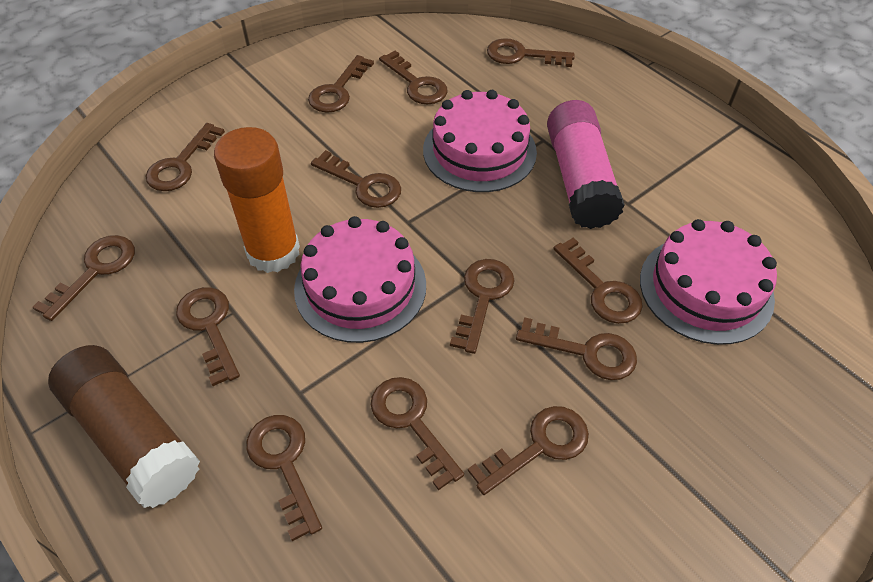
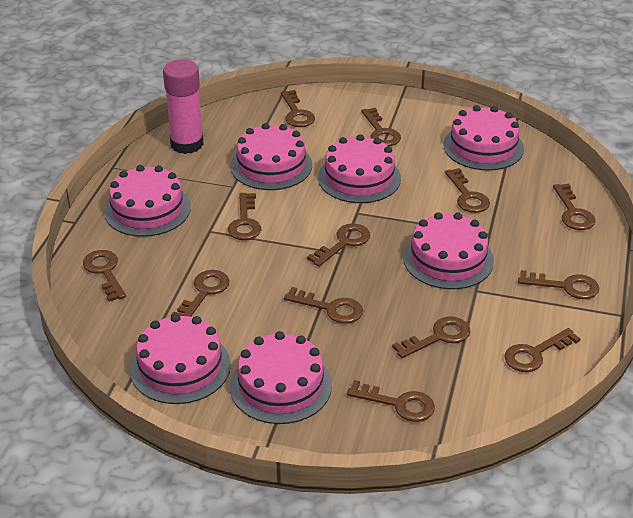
brown glue stick: 1 -> 0
orange glue stick: 1 -> 0
pink cake: 3 -> 7

